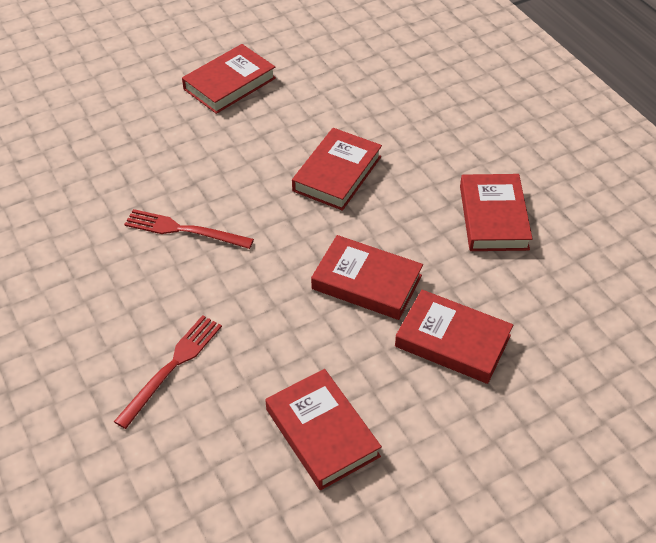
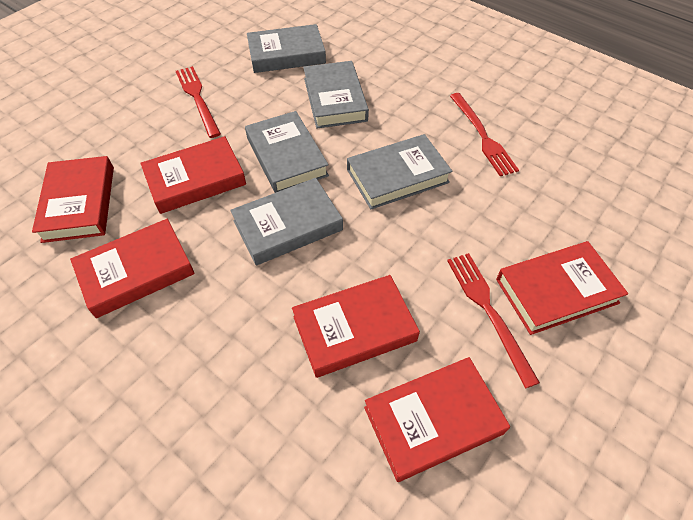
grey book: 0 -> 5
red fork: 2 -> 3

